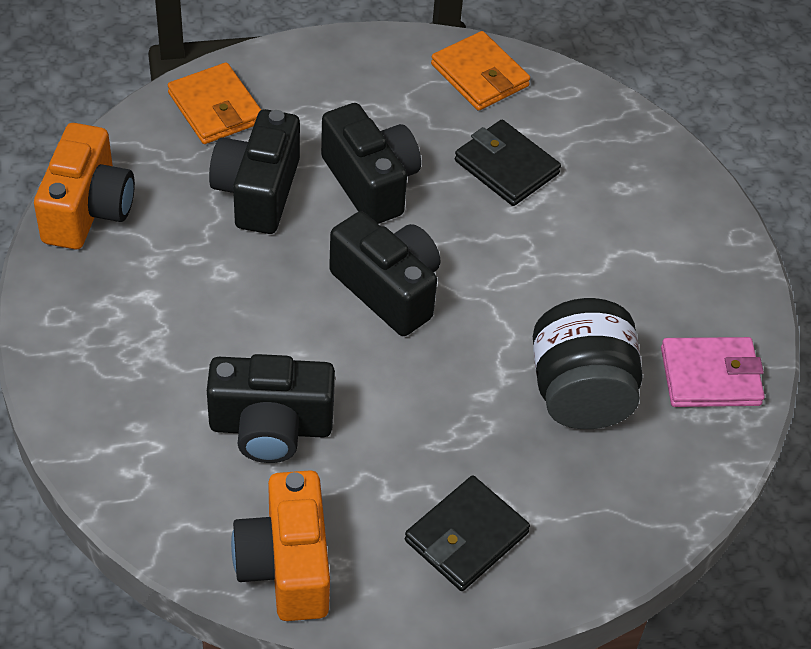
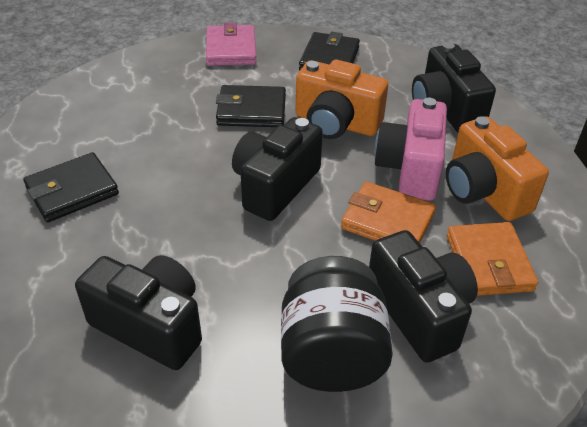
black wallet: 2 -> 3
pink camera: 0 -> 1

